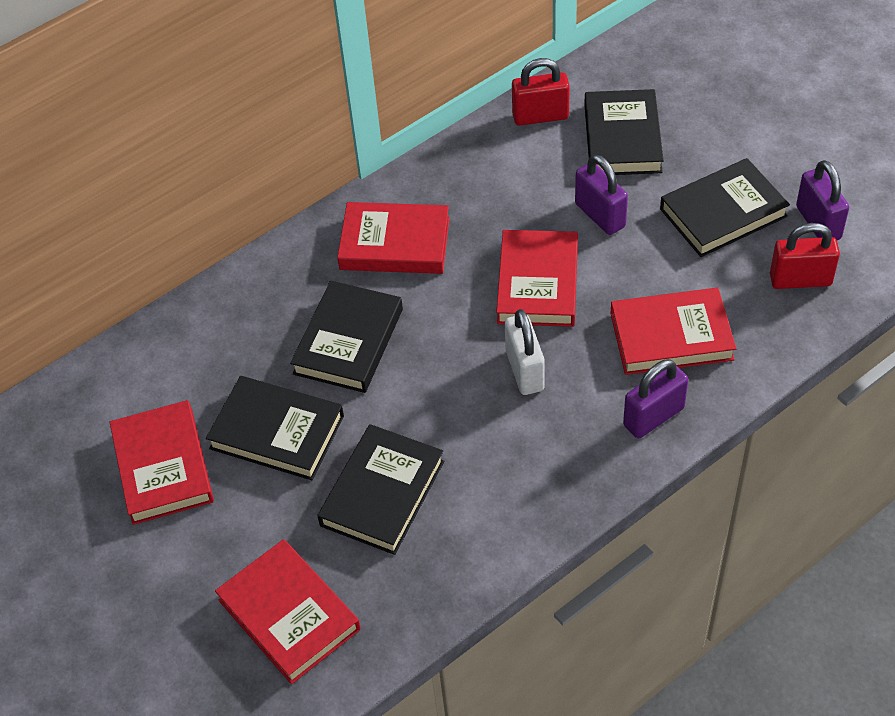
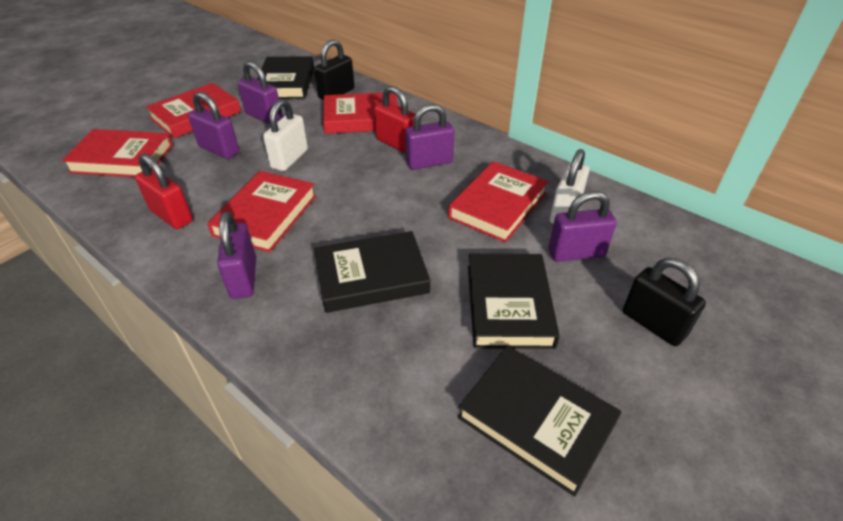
black book: 5 -> 4
black padlock: 0 -> 2
purple padlock: 3 -> 5
white padlock: 1 -> 2

